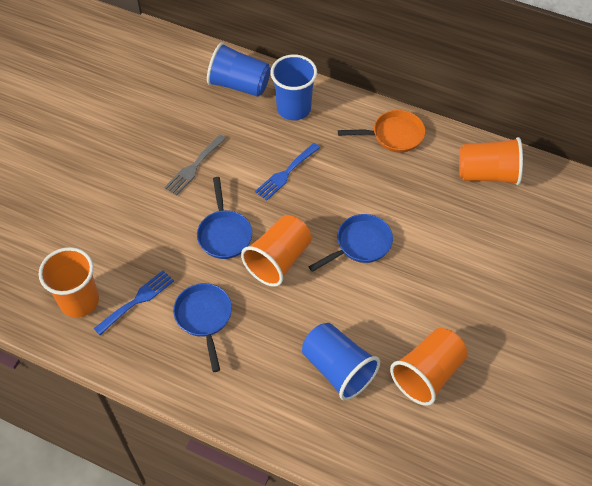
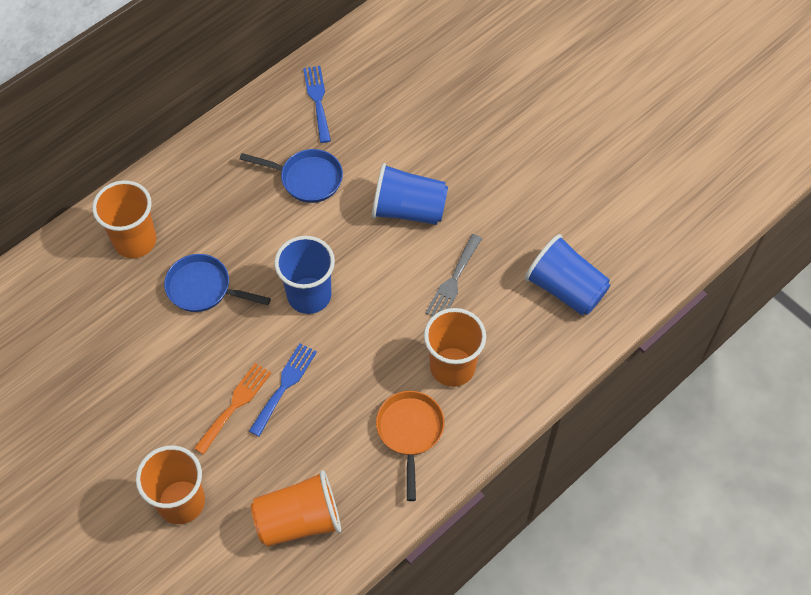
blue pan: 3 -> 2
orange fork: 0 -> 1

